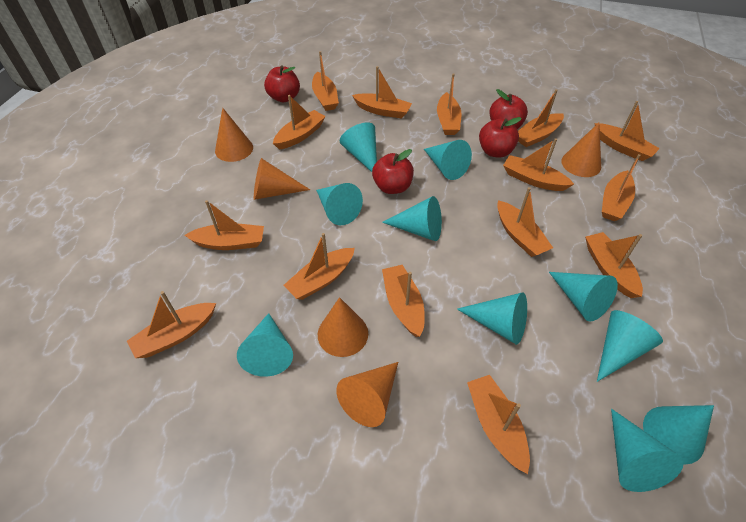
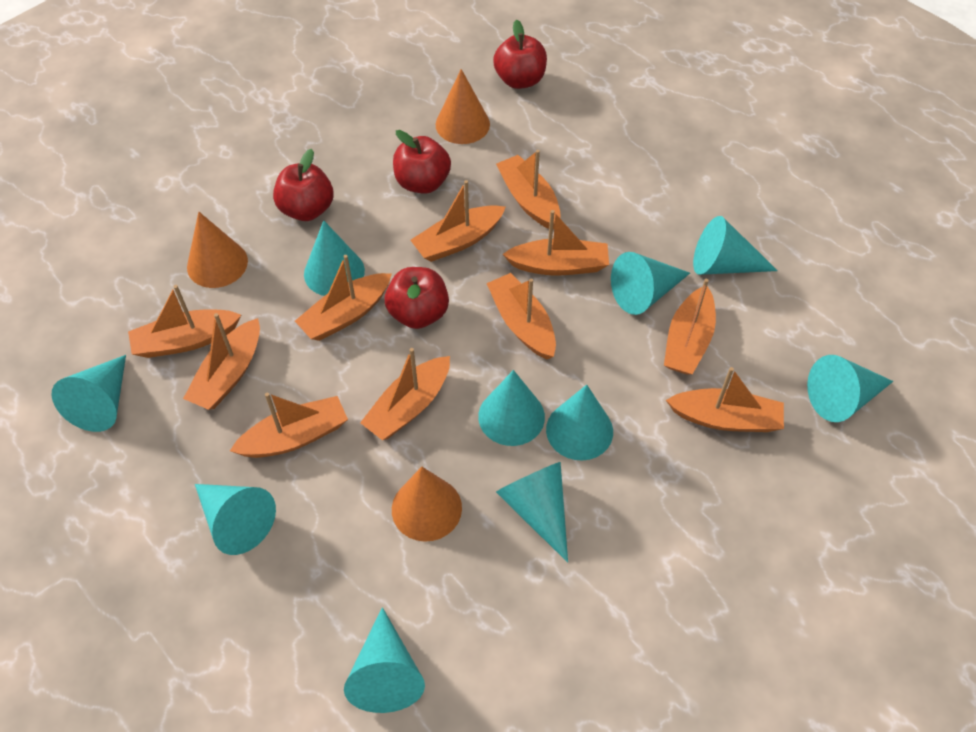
orange boat: 15 -> 11
orange cone: 5 -> 3

